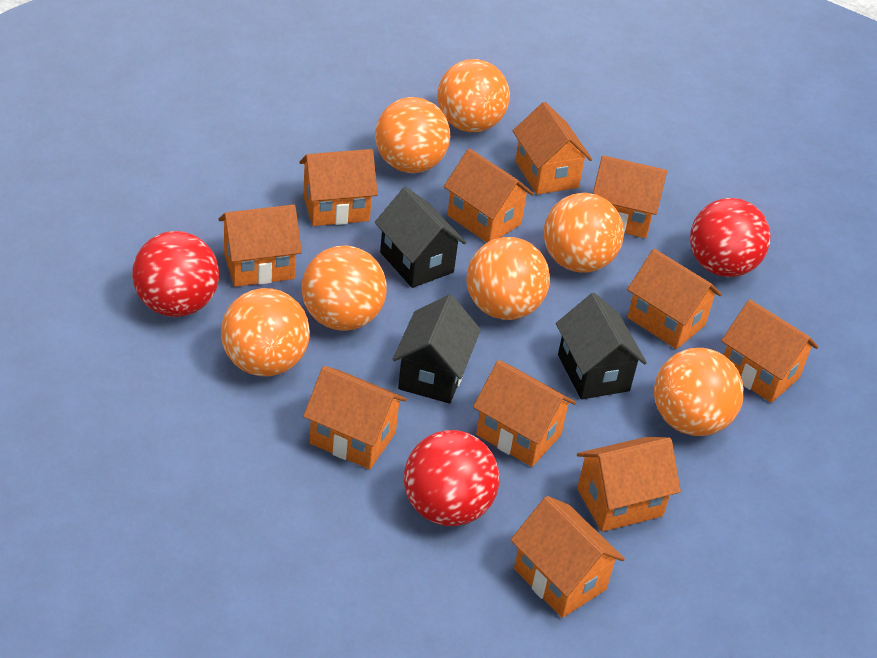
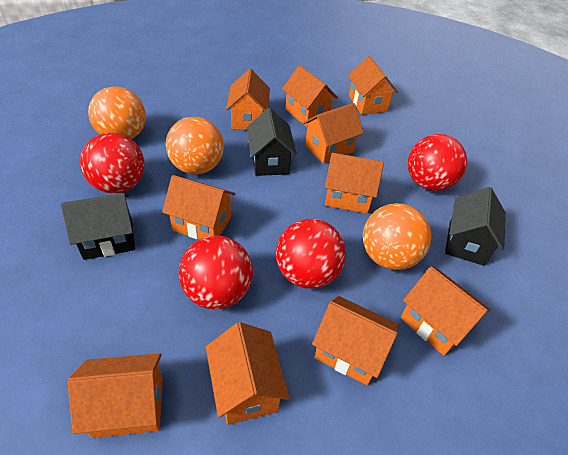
orange ball: 7 -> 3
orange house: 11 -> 10
red ball: 3 -> 4

